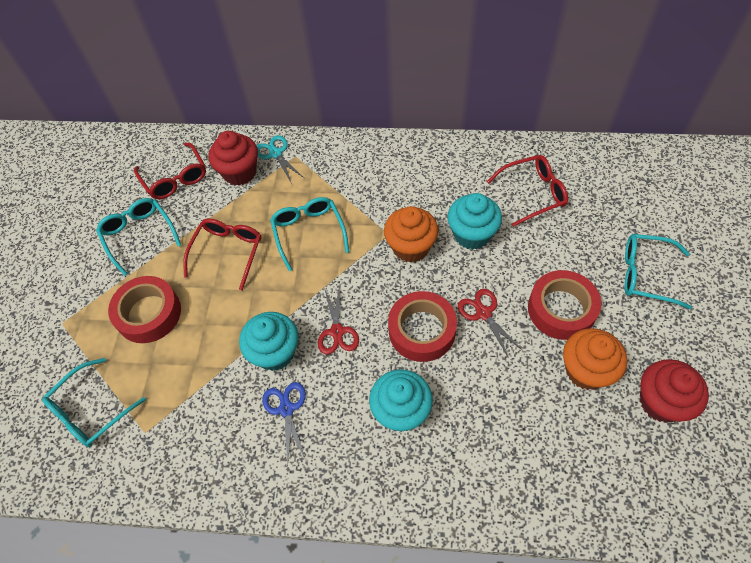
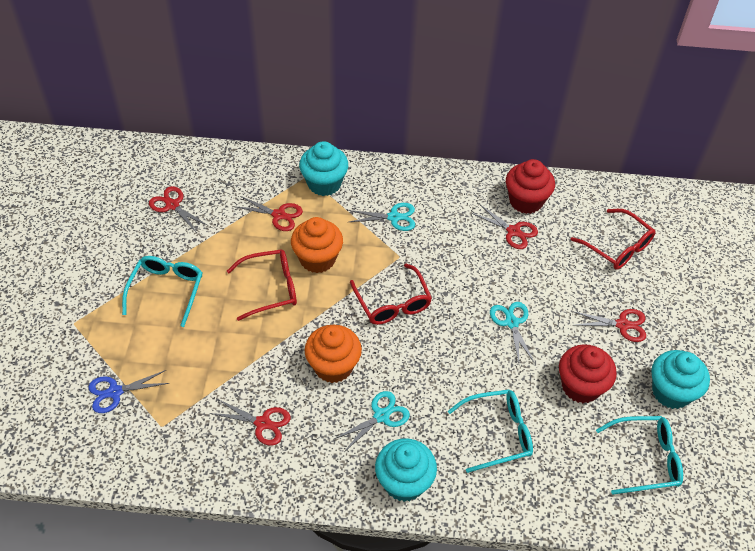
red scissors: 2 -> 5
red tape: 3 -> 0
turquoise glasses: 4 -> 3
turquoise scissors: 1 -> 3

